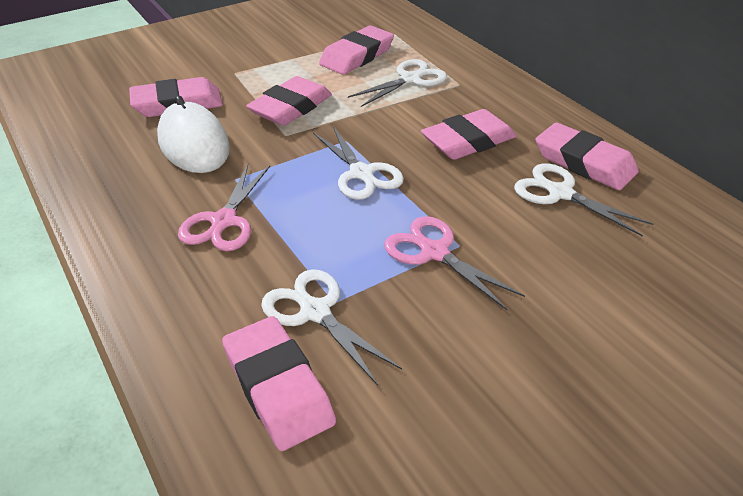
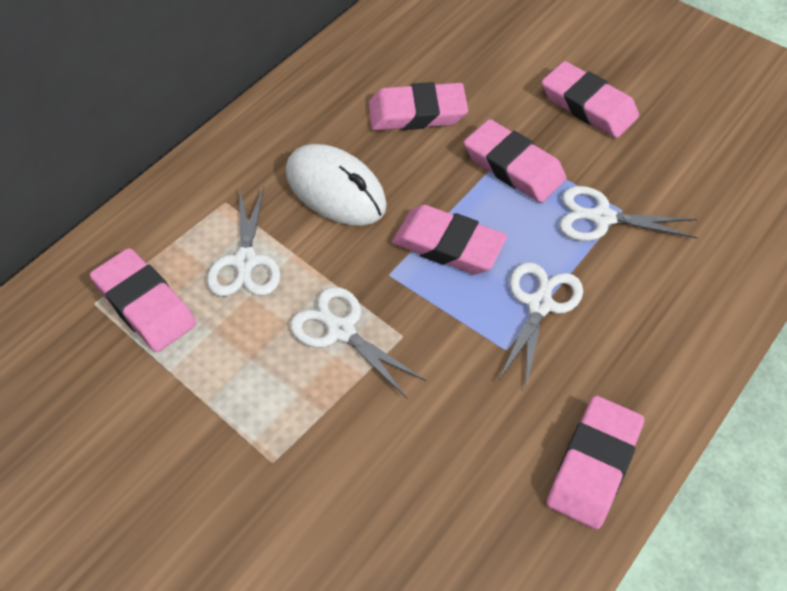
pink scissors: 2 -> 0

